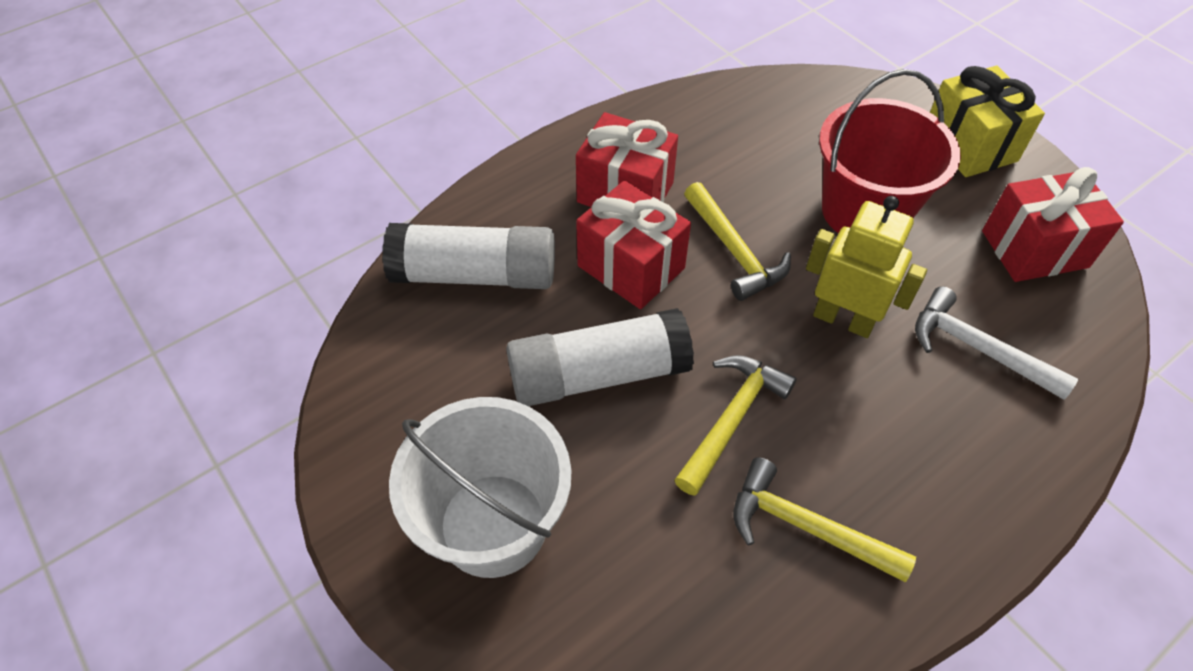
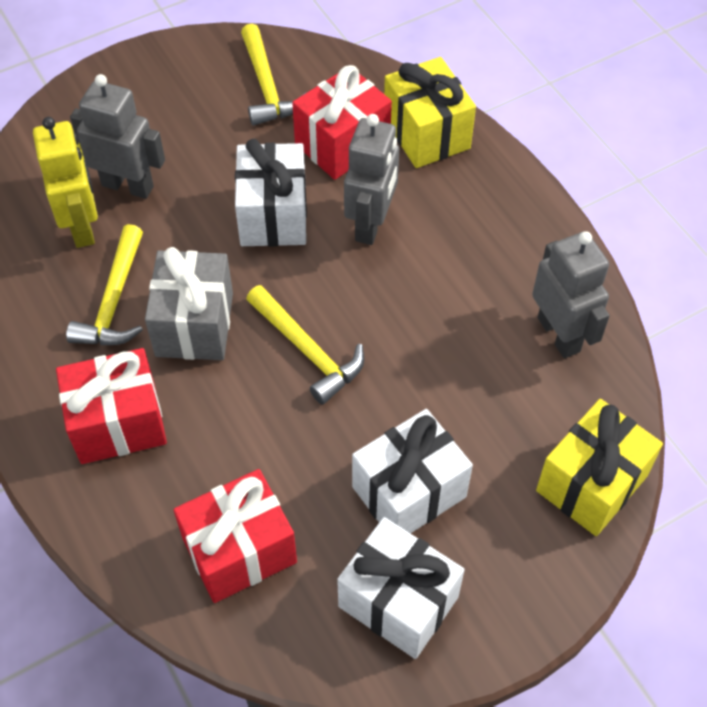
grey gift: 0 -> 1
grey robot: 0 -> 3
red bucket: 1 -> 0
white bucket: 1 -> 0
white gift: 0 -> 3
white glue stick: 2 -> 0
white hammer: 1 -> 0
yellow gift: 1 -> 2

